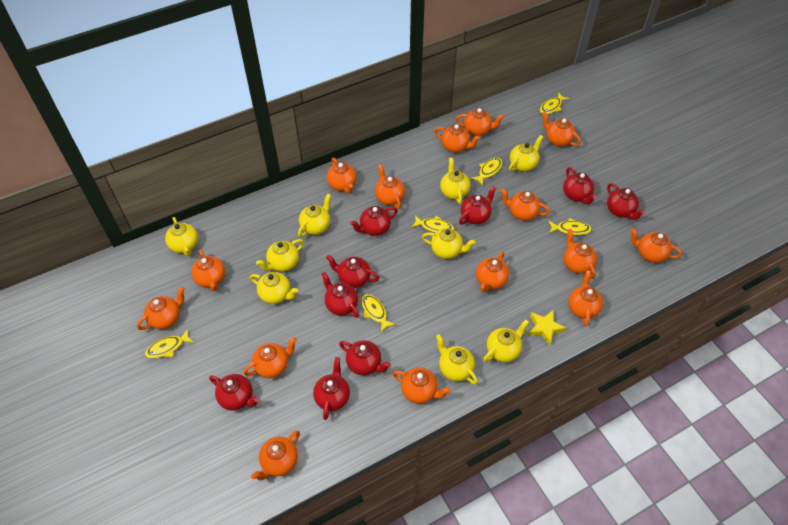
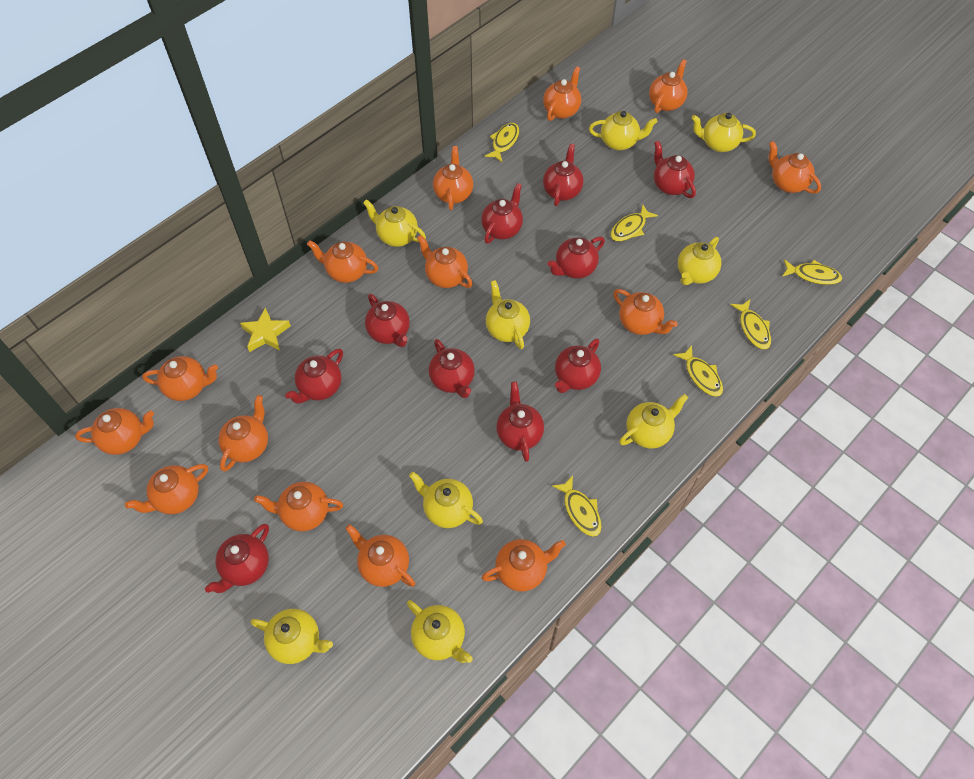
orange teapot: 15 -> 14
red teapot: 9 -> 10

